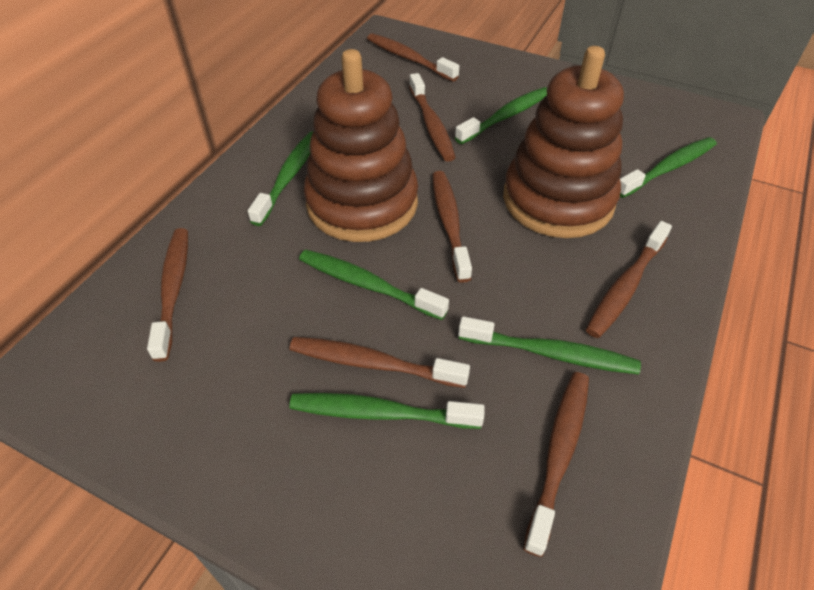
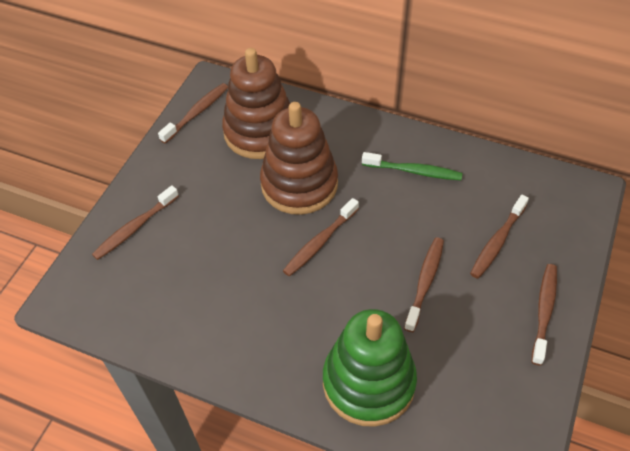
brown toothbrush: 7 -> 6
green stacking toy: 0 -> 1
green toothbrush: 6 -> 1

